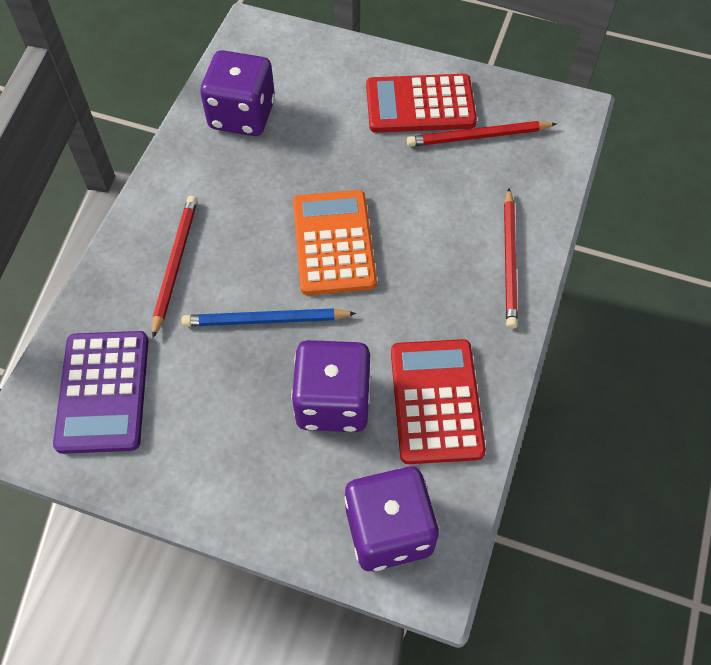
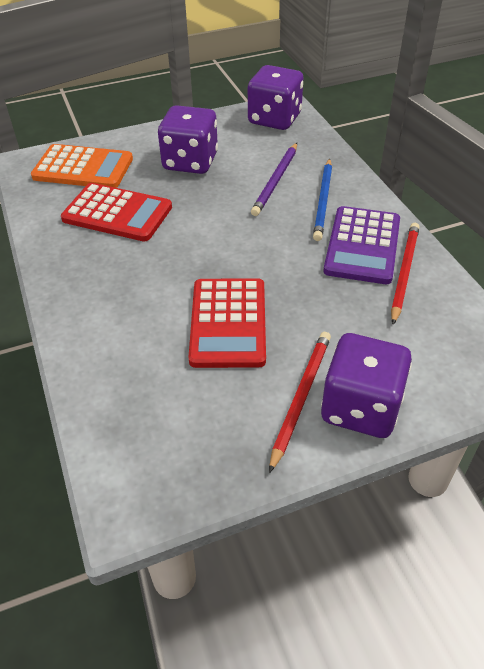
purple pencil: 0 -> 1
red pencil: 3 -> 2

